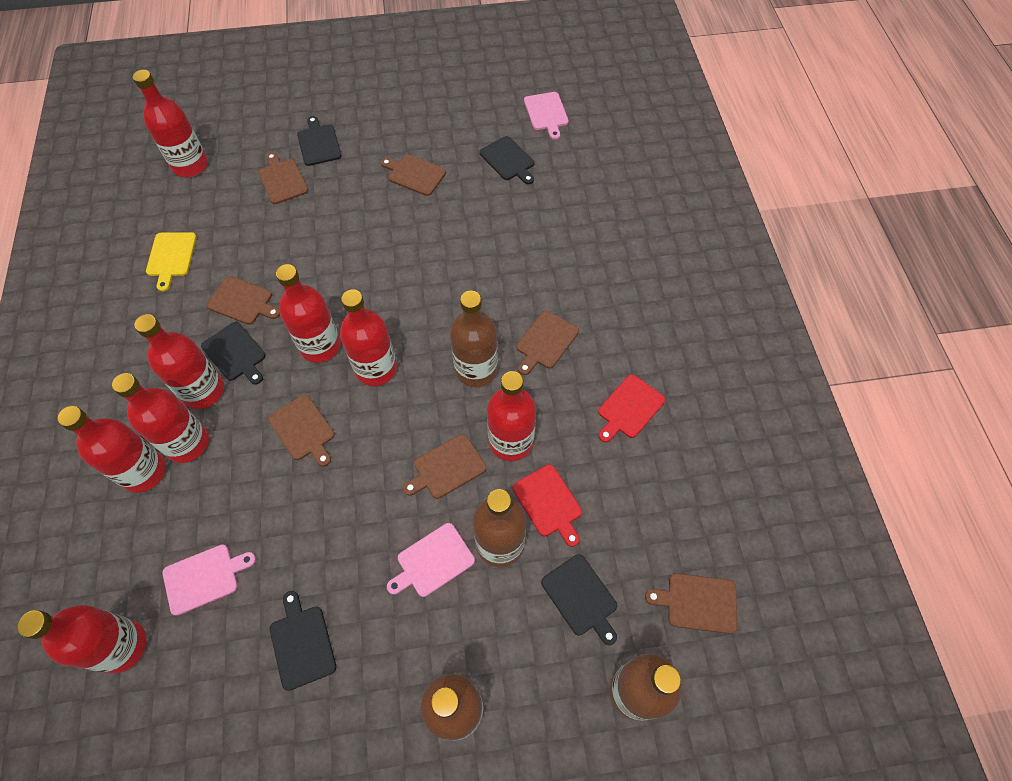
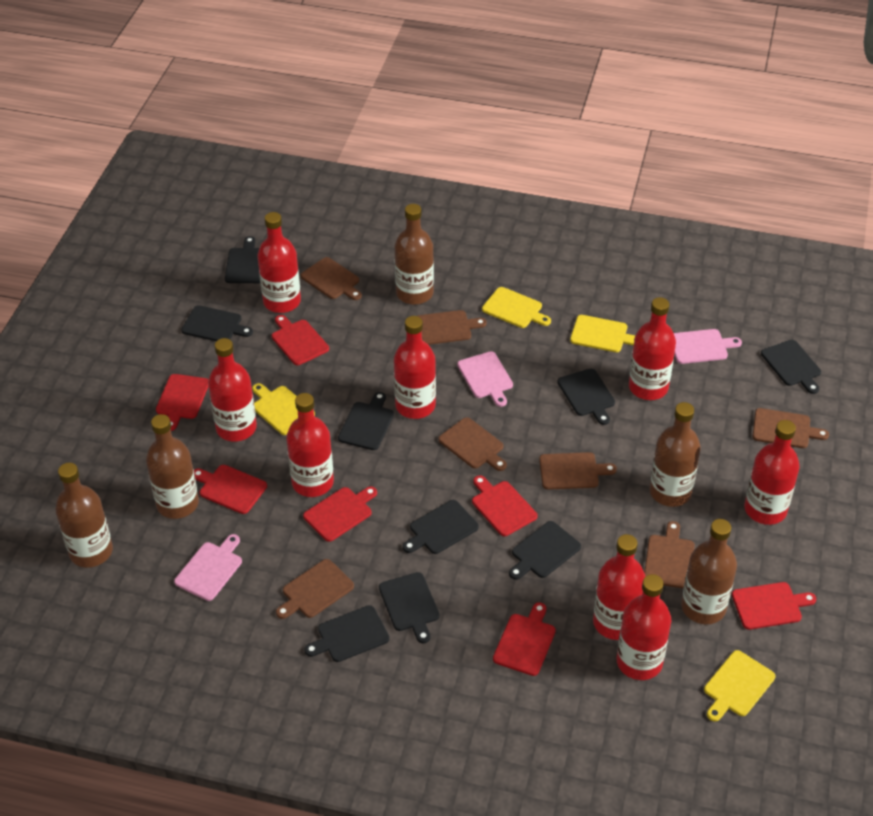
black cutting board: 5 -> 9
brown bottle: 4 -> 5
red cutting board: 2 -> 7
yellow cutting board: 1 -> 4

